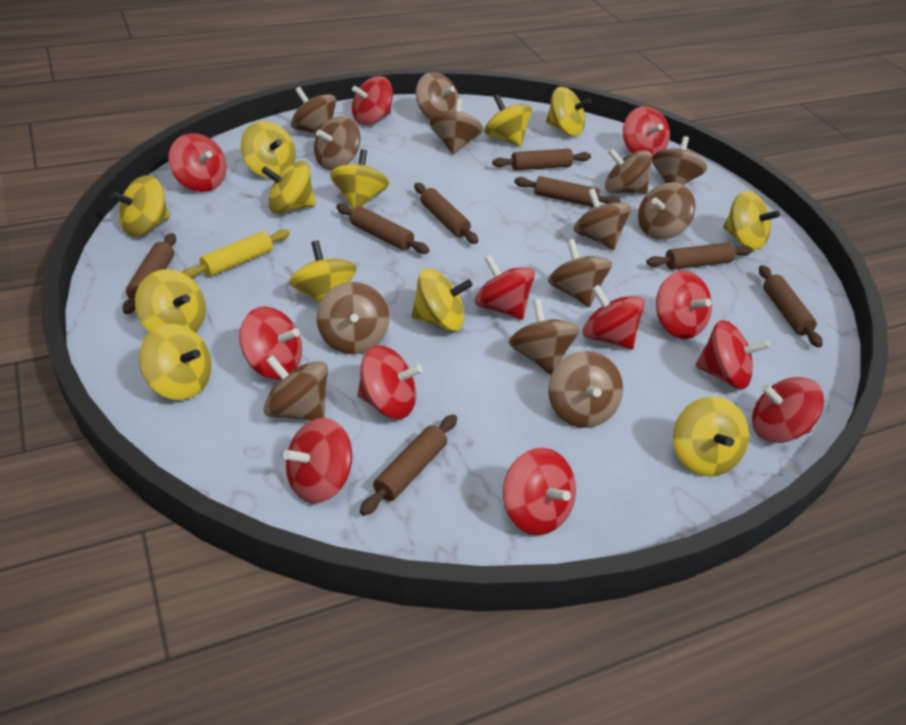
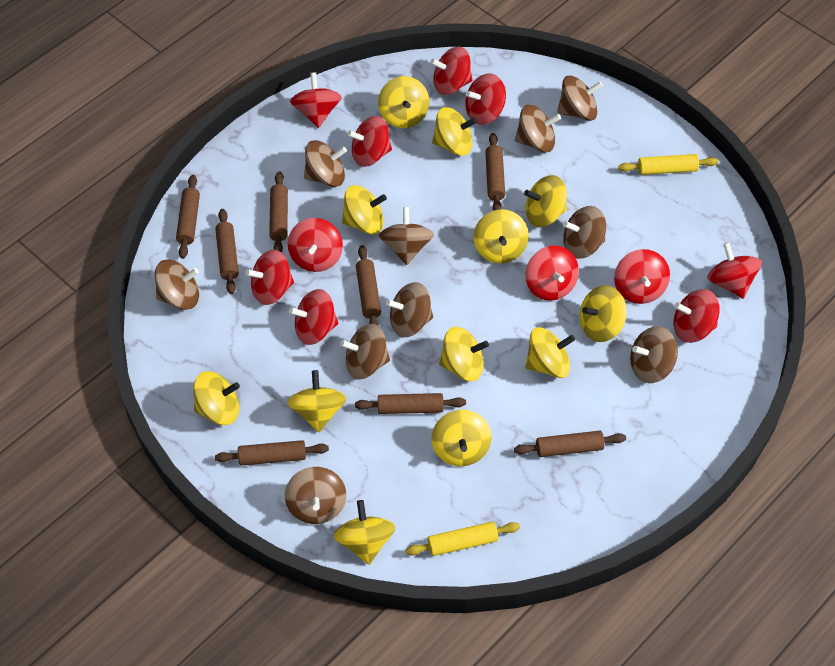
brown spinning top: 13 -> 10
red spinning top: 12 -> 11
yellow rolling pin: 1 -> 2

